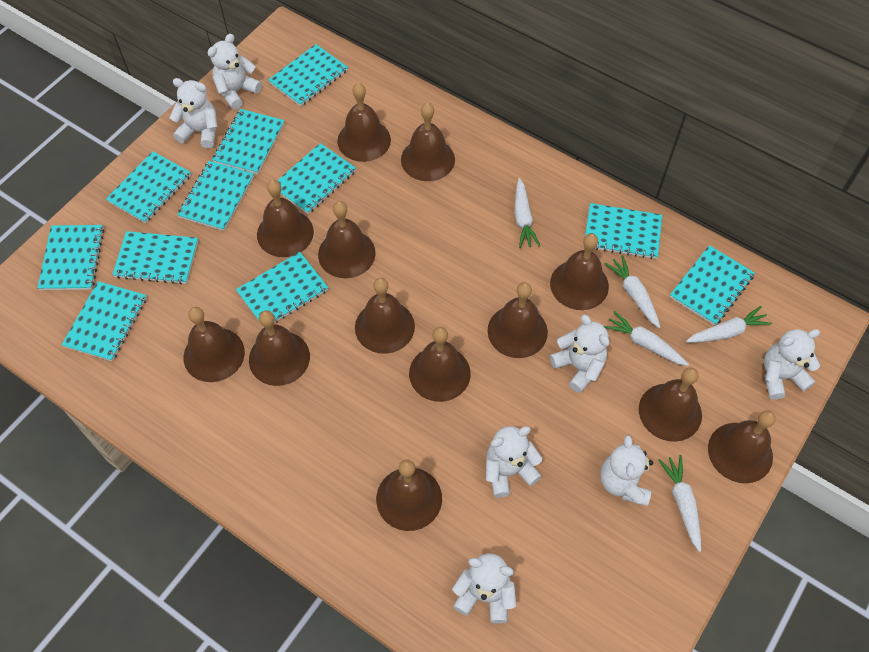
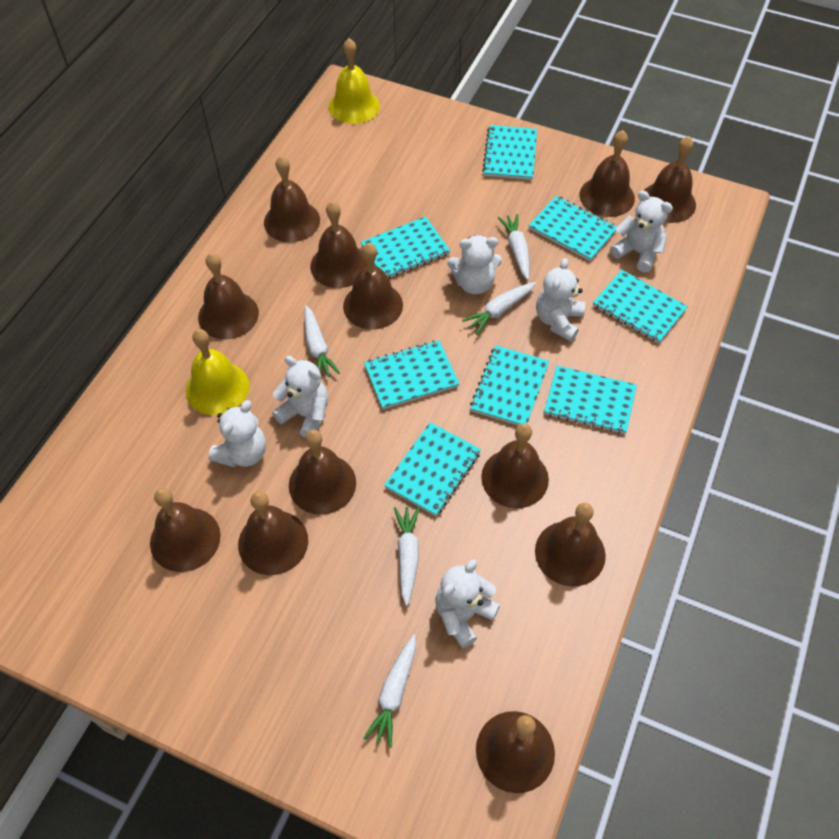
brown bell: 13 -> 12
turquoise notebook: 11 -> 8
white teddy bear: 7 -> 6
yellow bell: 0 -> 2

